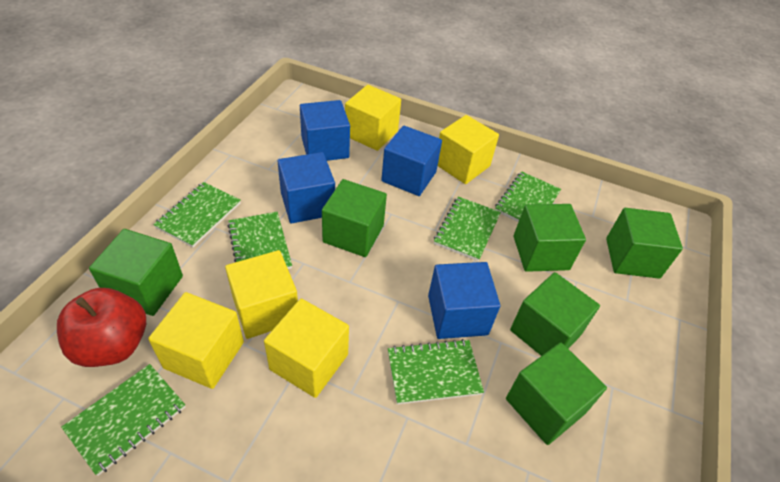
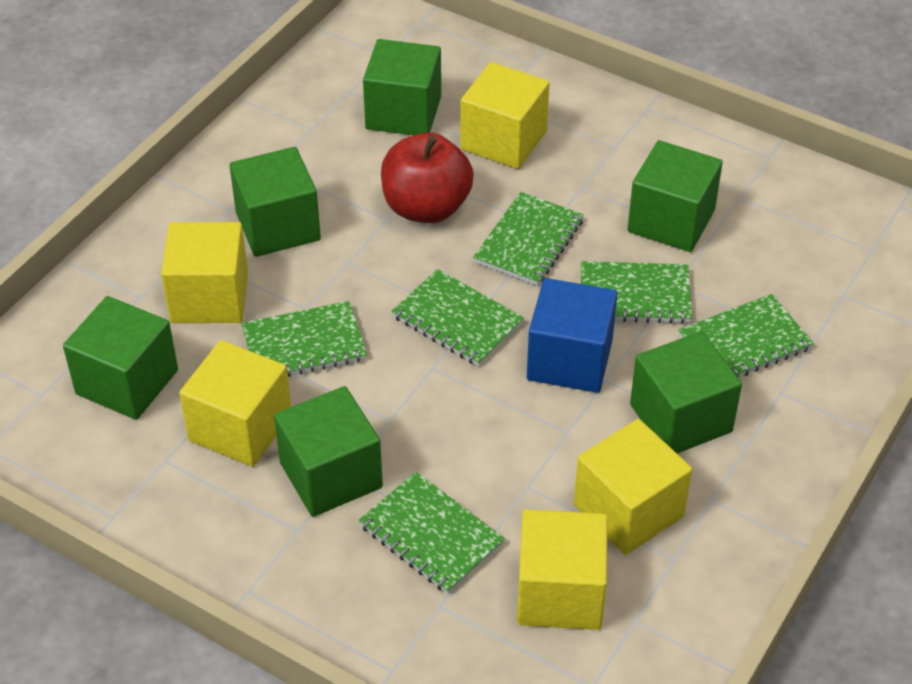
blue cube: 4 -> 1

